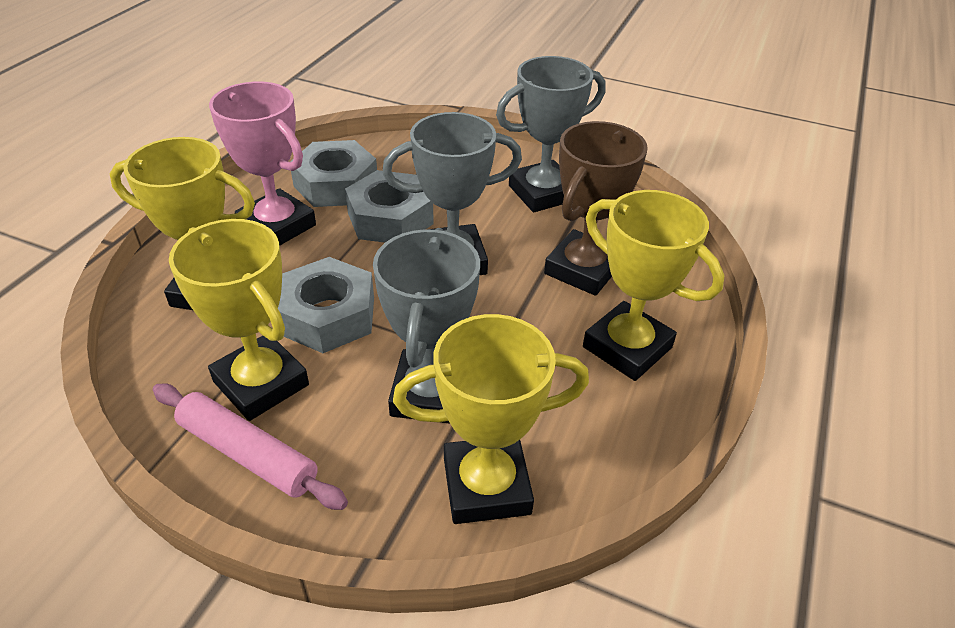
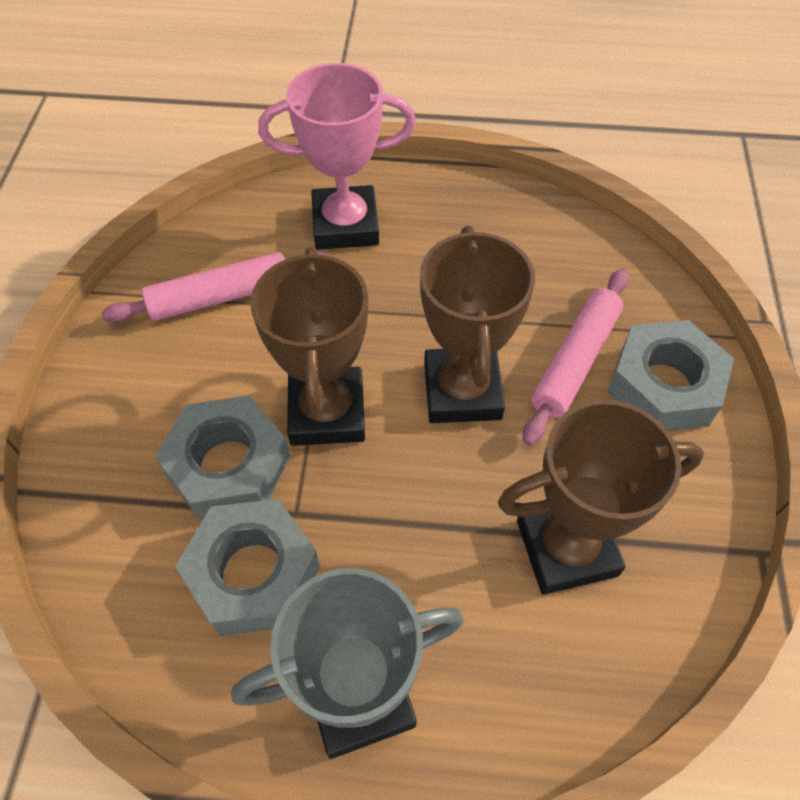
brown trophy: 1 -> 3
grey trophy: 3 -> 1
pink rolling pin: 1 -> 2
yellow trophy: 4 -> 0

